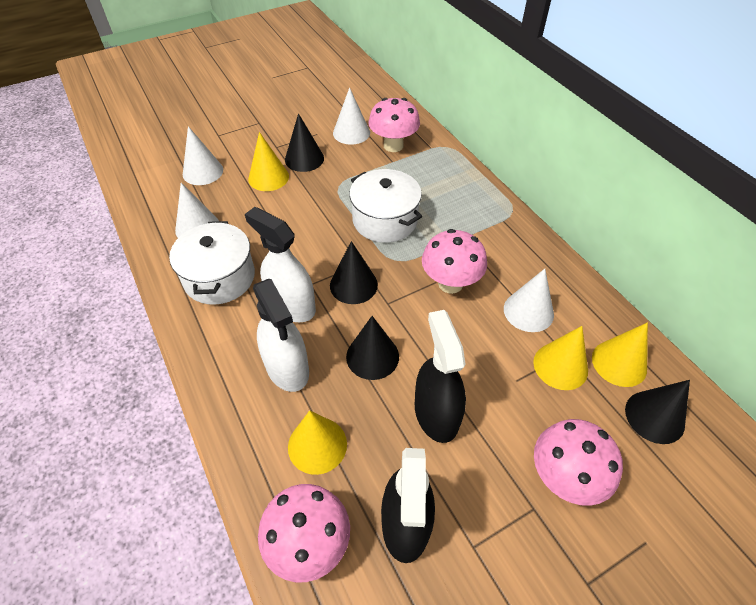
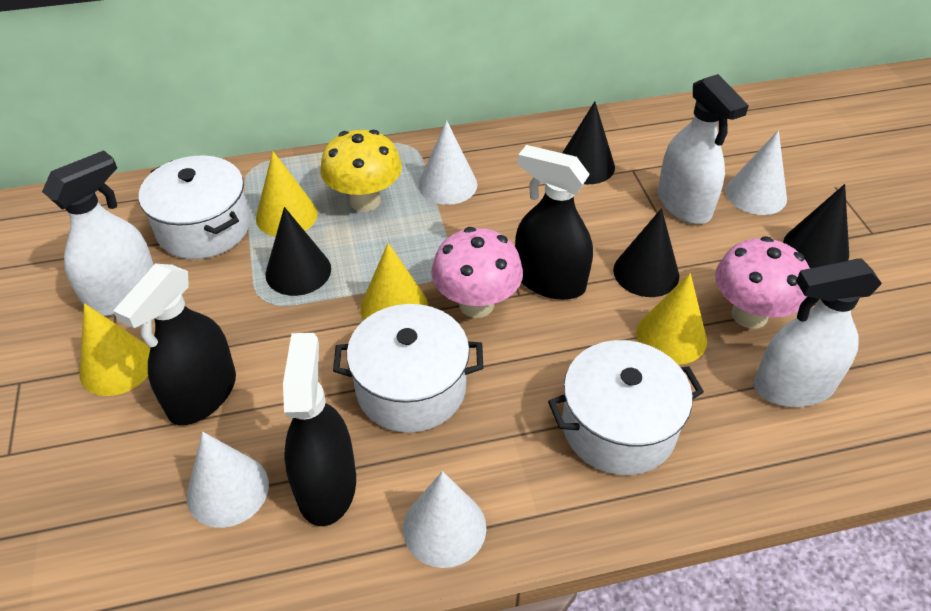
black spray bottle: 2 -> 3
pink mushroom: 4 -> 2
white pot: 2 -> 3
white spray bottle: 2 -> 3
yellow mushroom: 0 -> 1

